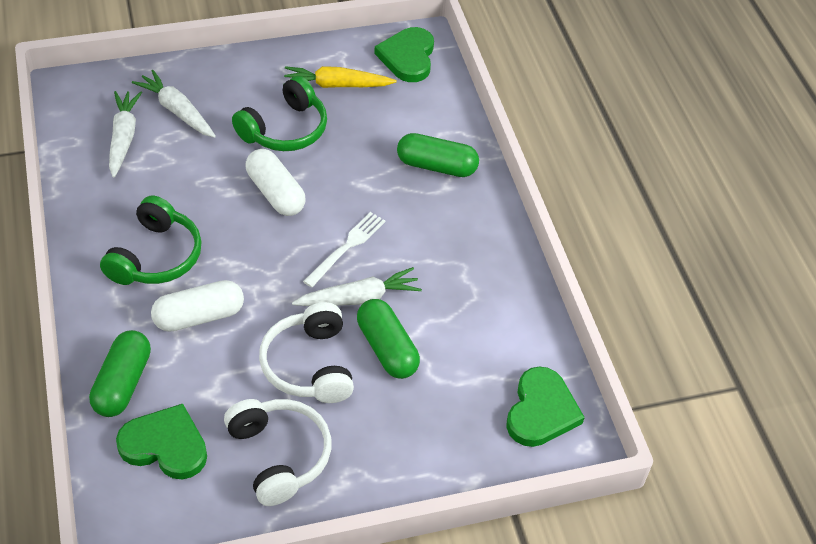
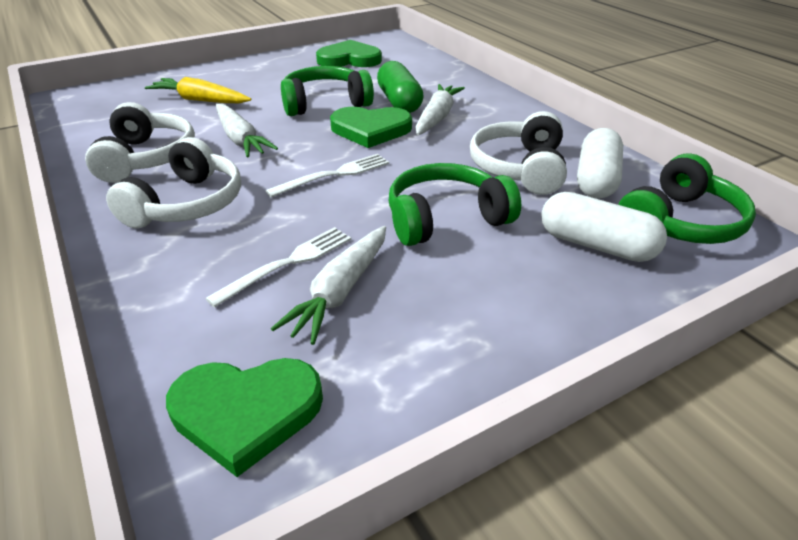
green capsule: 3 -> 1
green headphones: 2 -> 3
white fork: 1 -> 2
white headphones: 2 -> 3

